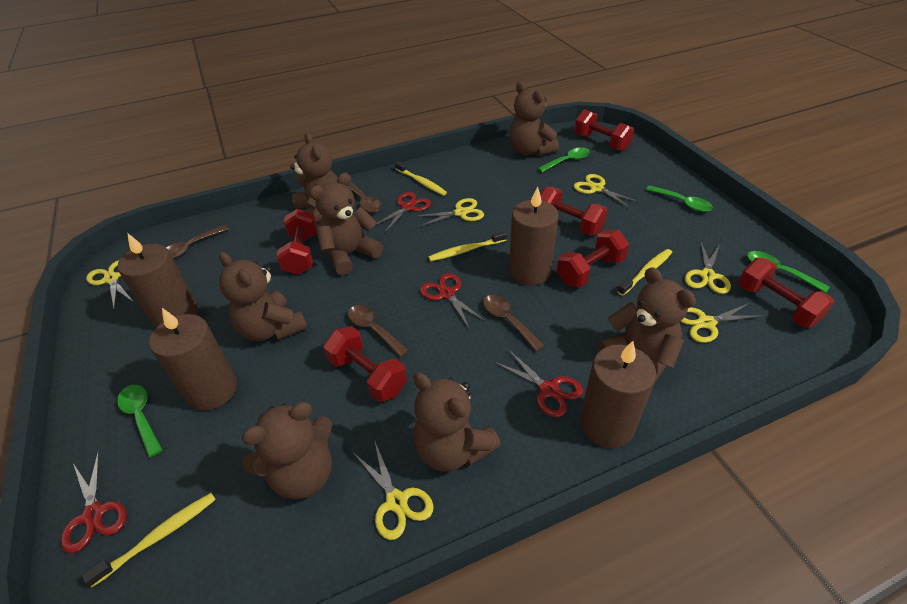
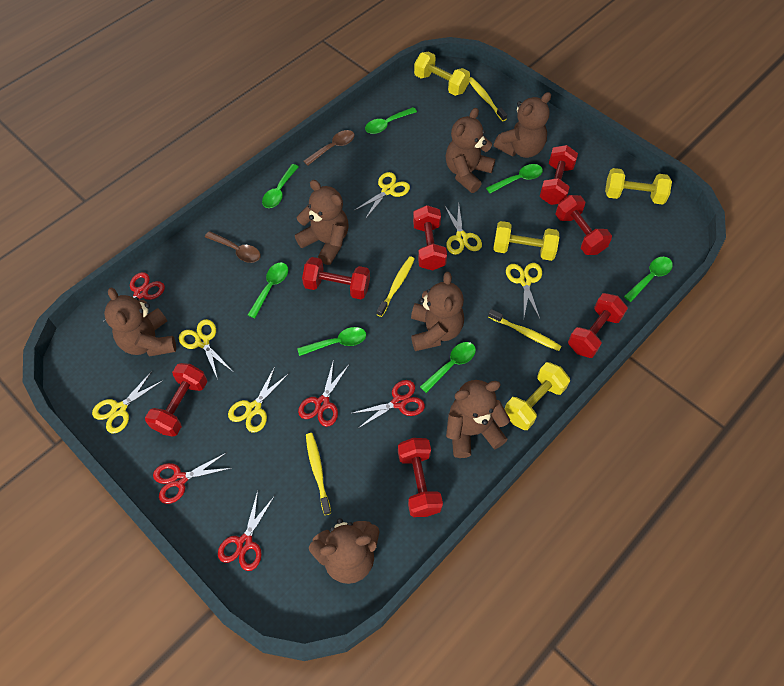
brown candle: 4 -> 0
brown spoon: 4 -> 2
green spoon: 4 -> 7
red dumbbell: 6 -> 7
red scissors: 4 -> 5
yellow dumbbell: 0 -> 4

